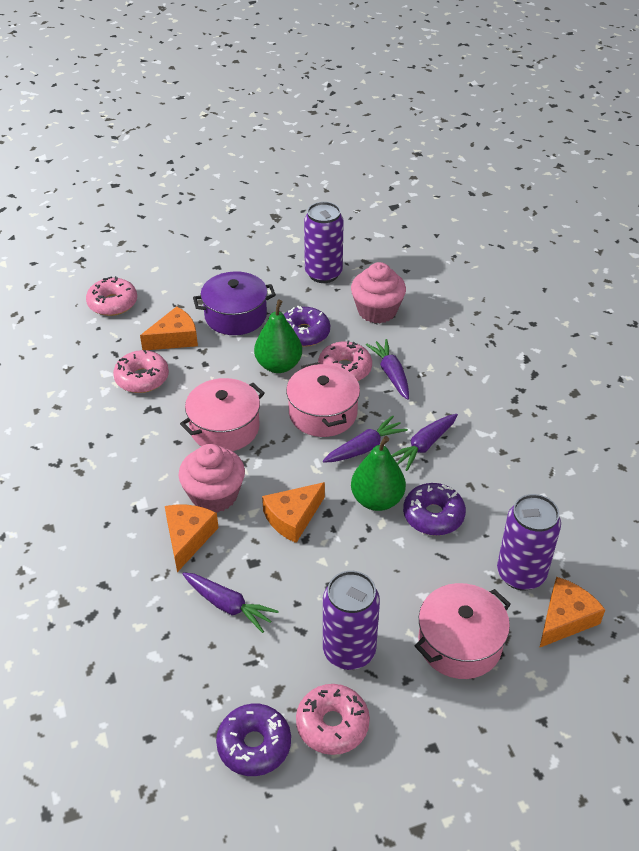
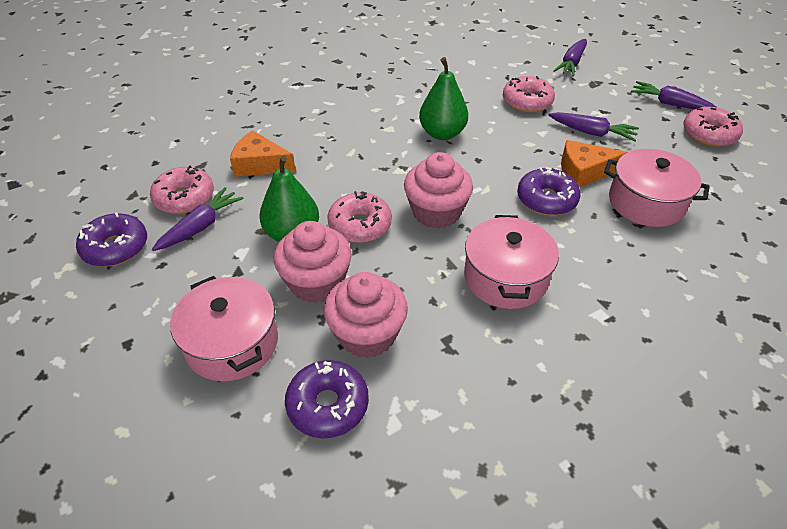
orange cheese: 4 -> 2
pink cupcake: 2 -> 3
purple can: 3 -> 0
purple pot: 1 -> 0

